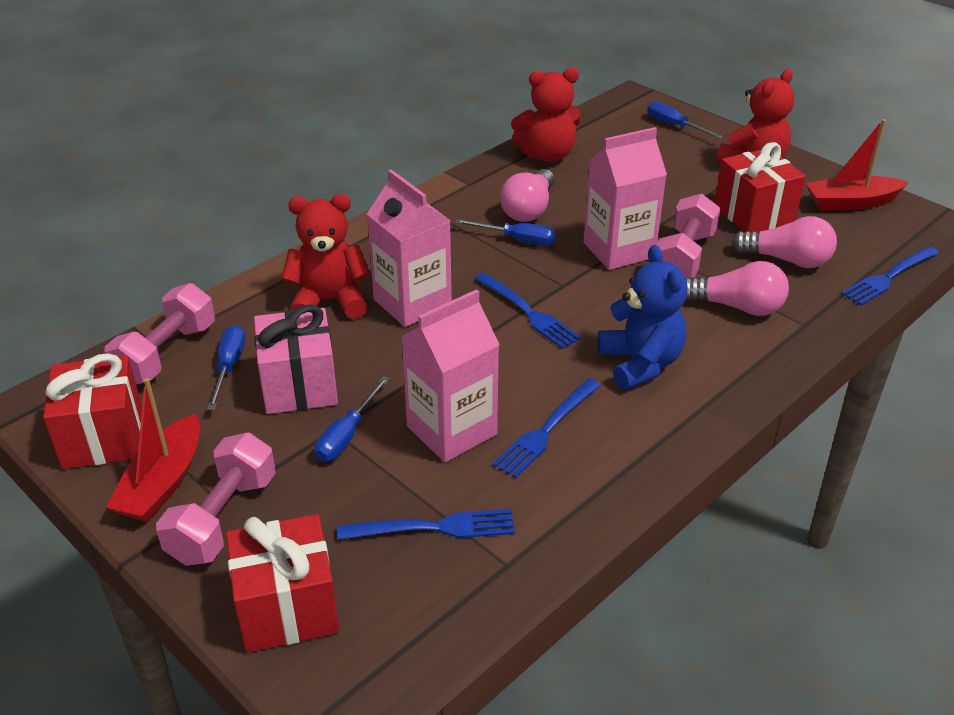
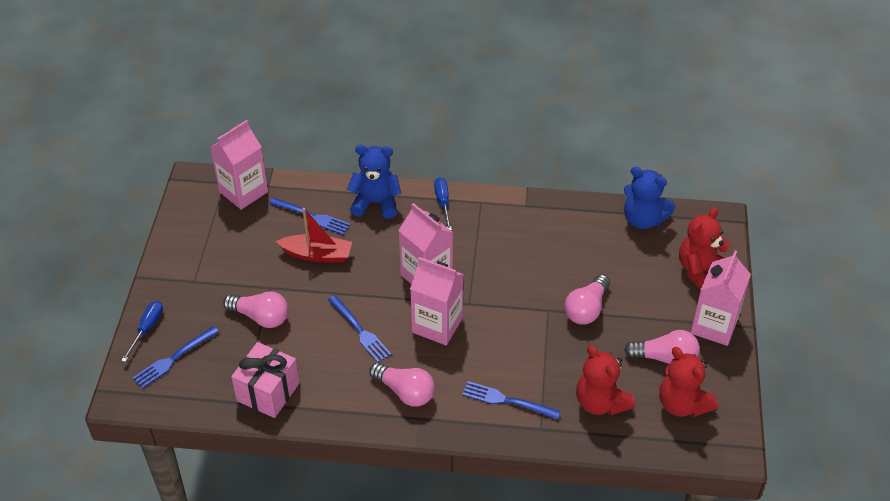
blue screwdriver: 4 -> 2
blue teddy bear: 1 -> 2
pink carton: 3 -> 4
pink dumbbell: 3 -> 0
pink light bulb: 3 -> 4
red boat: 2 -> 1
red gift: 3 -> 0

